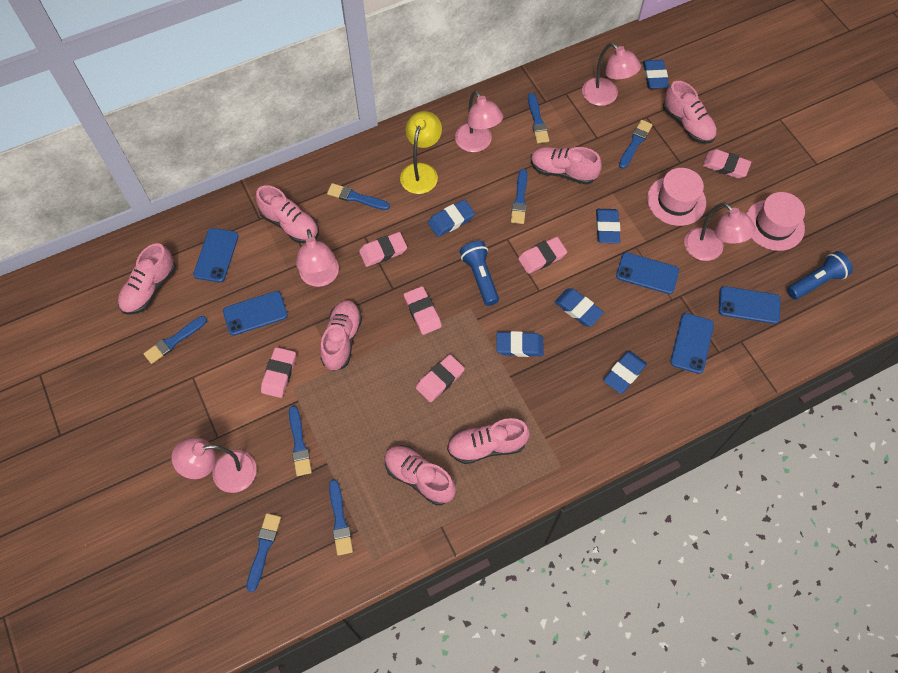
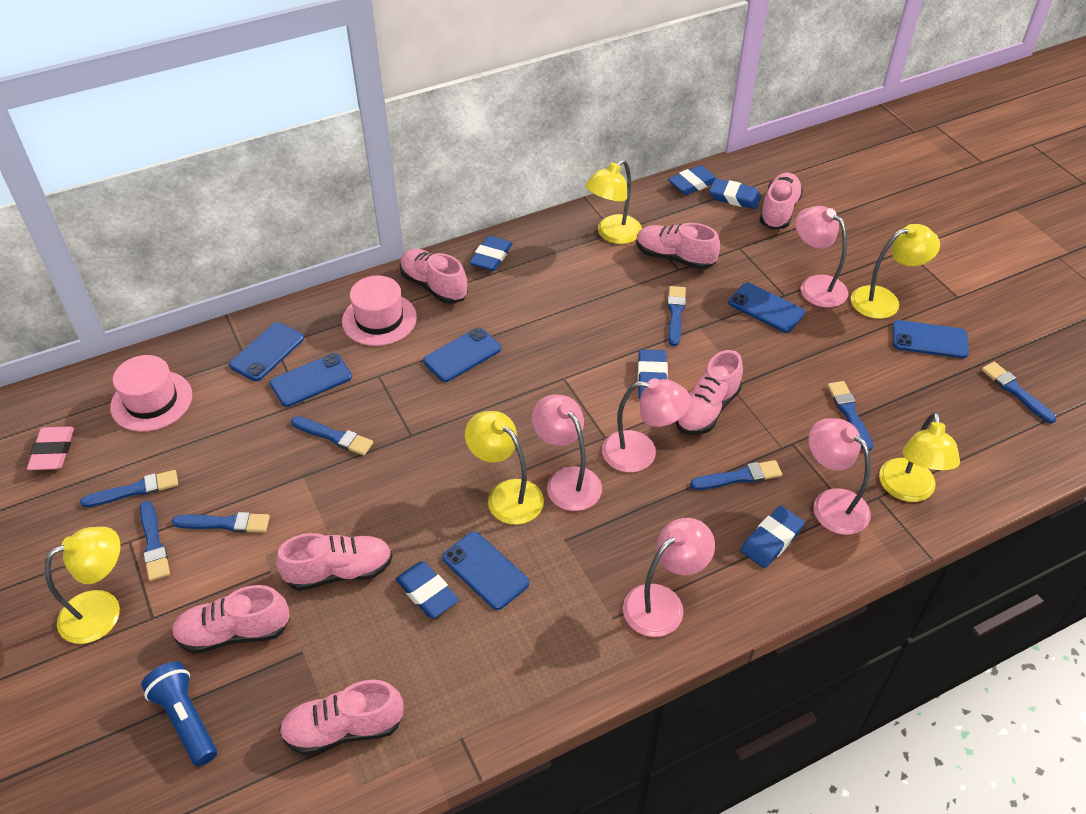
blue flashlight: 2 -> 1
blue phone: 5 -> 6
pink eraser: 6 -> 1
yellow lamp: 1 -> 5

